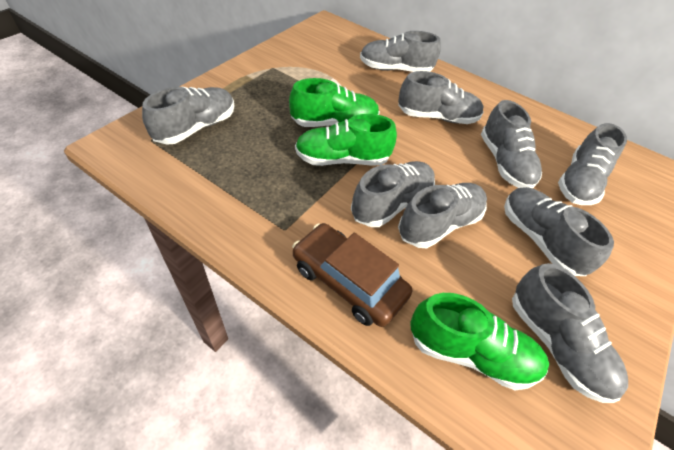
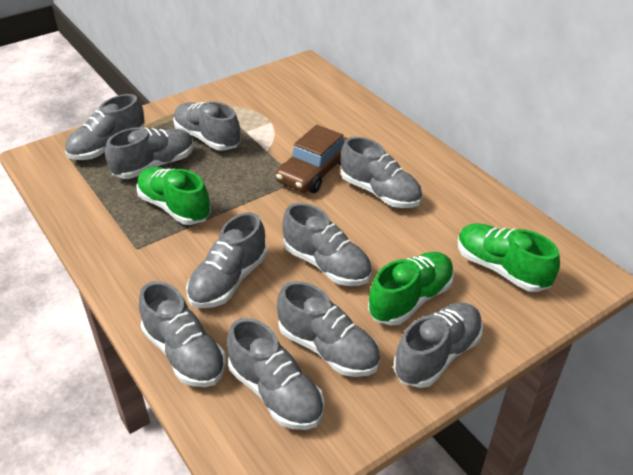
grey shoe: 9 -> 10

